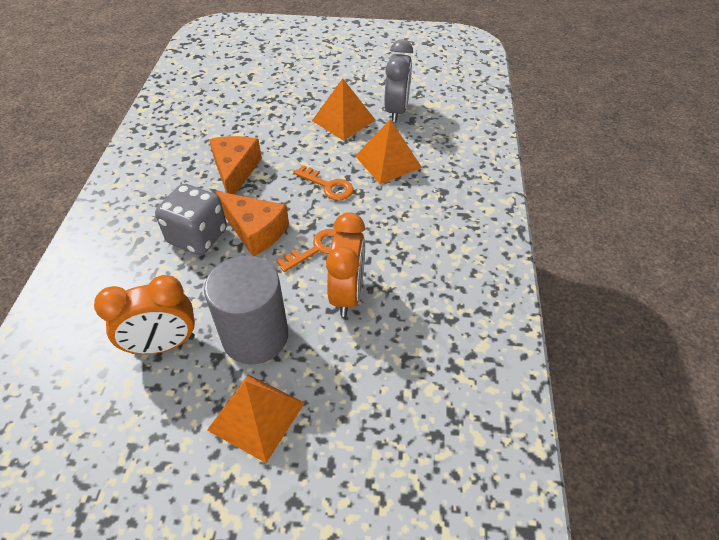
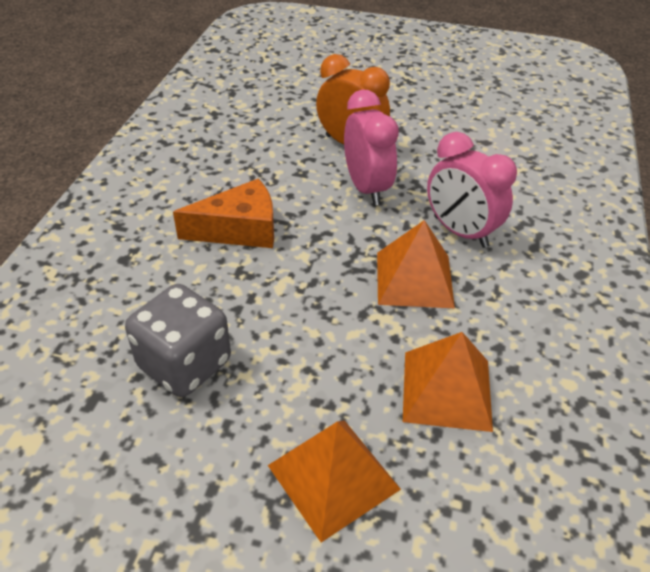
grey clock: 1 -> 0
grey cylinder: 1 -> 0
orange cheese: 2 -> 1
orange clock: 2 -> 1
orange key: 2 -> 0
pink clock: 0 -> 2

